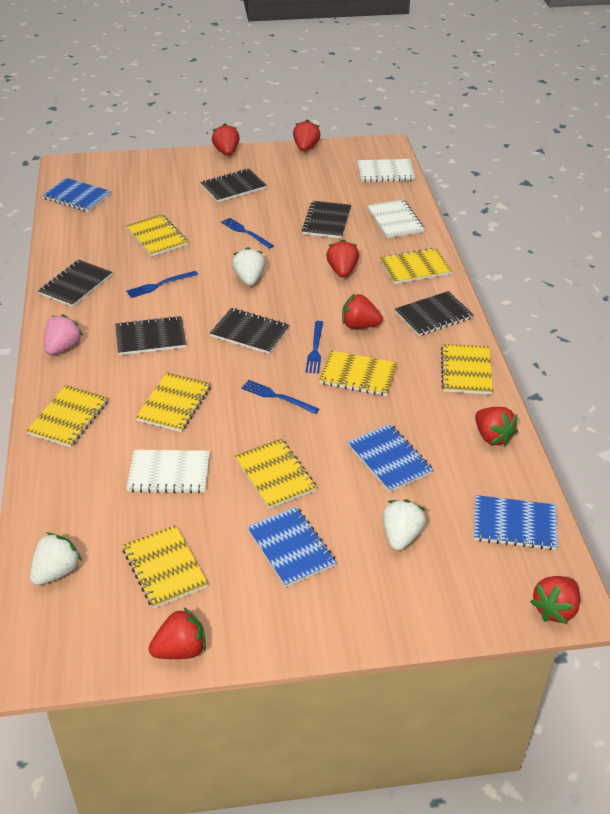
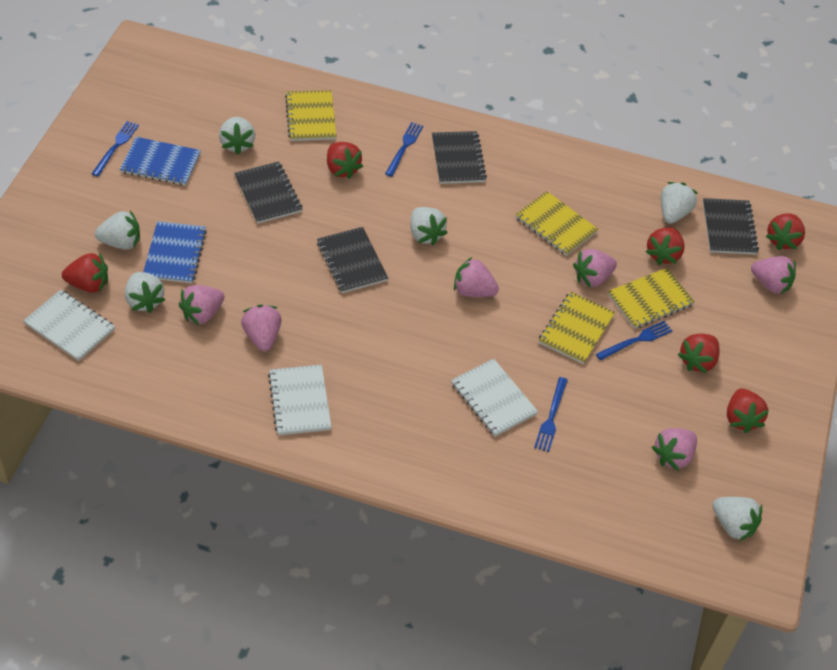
black notebook: 6 -> 4
blue notebook: 4 -> 2
pink strawberry: 1 -> 6
red strawberry: 7 -> 6
white strawberry: 3 -> 6
yellow notebook: 8 -> 4

